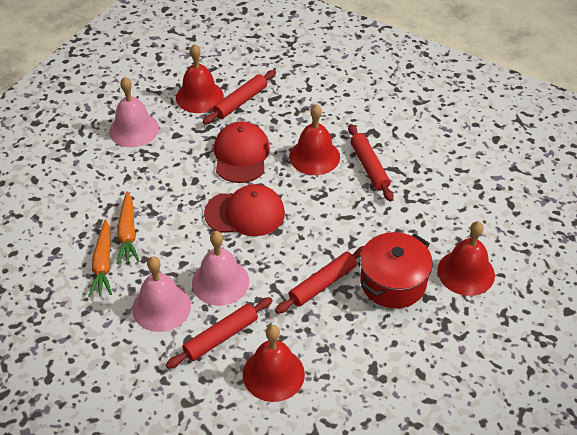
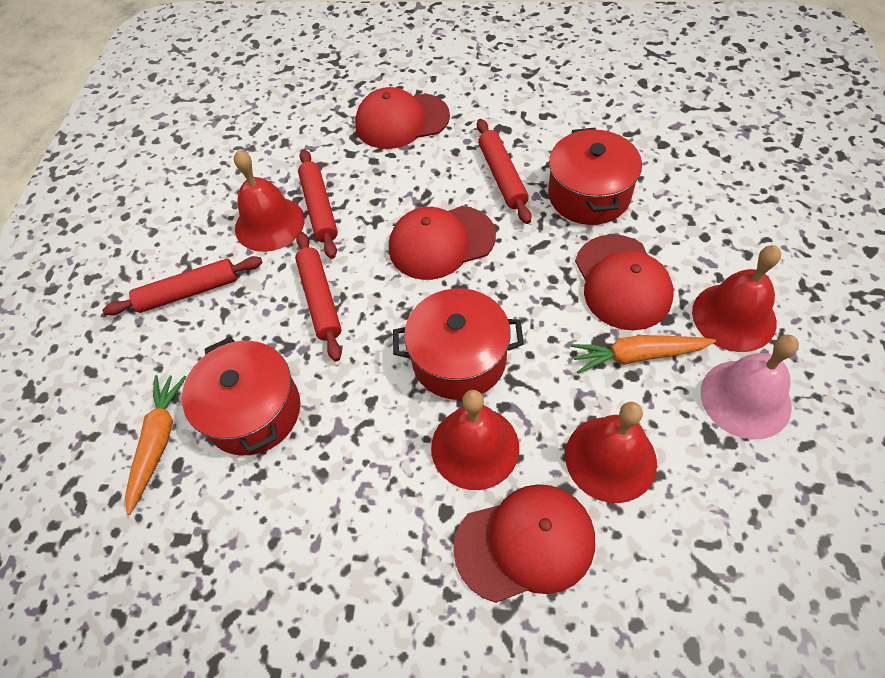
pink bell: 3 -> 1
red cap: 2 -> 4
red pot: 1 -> 3

